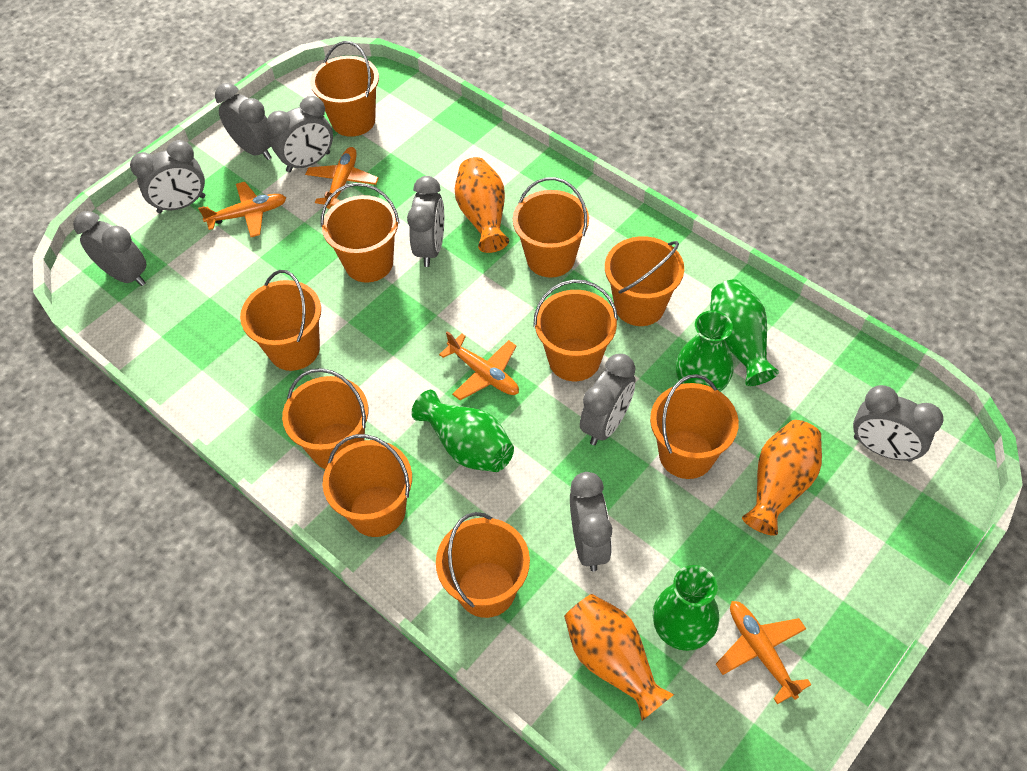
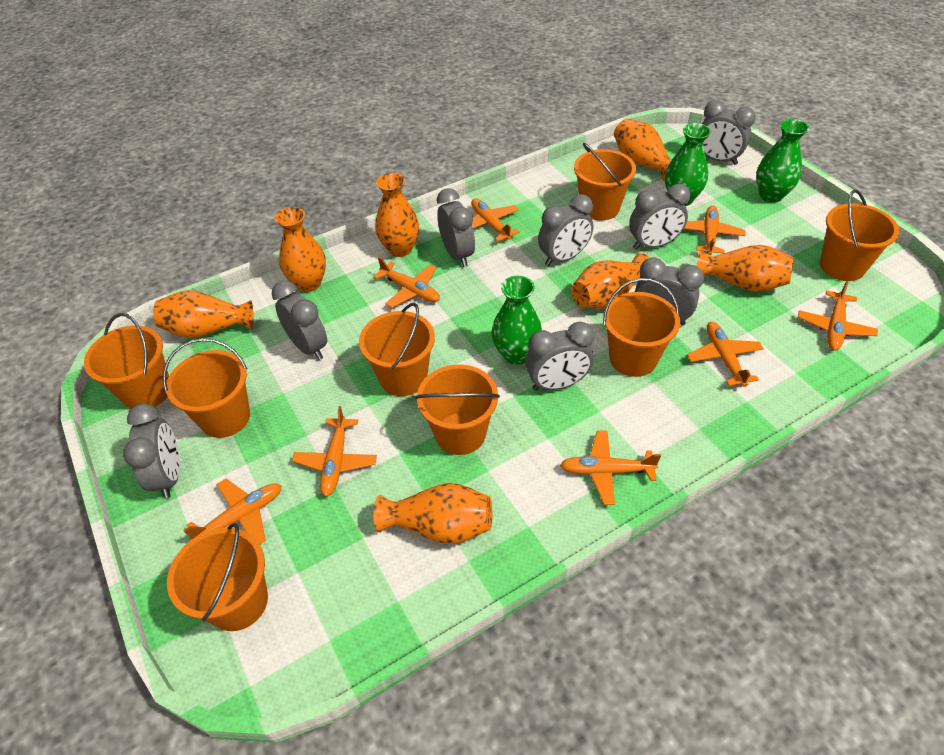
green vase: 4 -> 3
orange bucket: 10 -> 8
orange plane: 4 -> 8
orange vase: 3 -> 7

